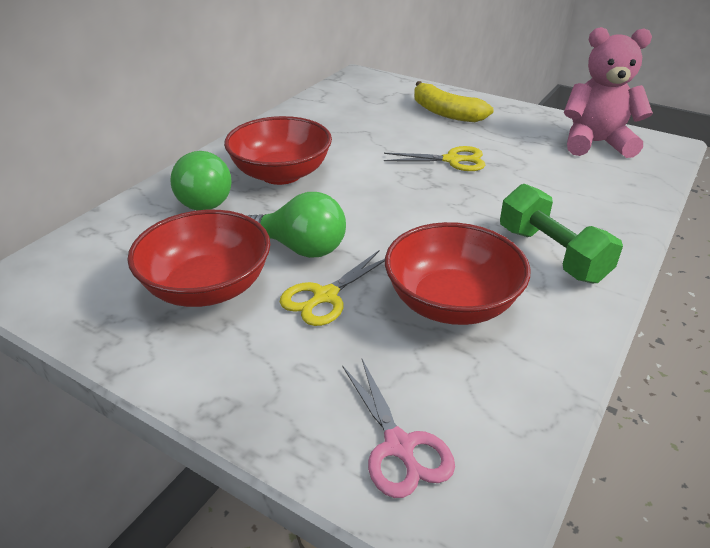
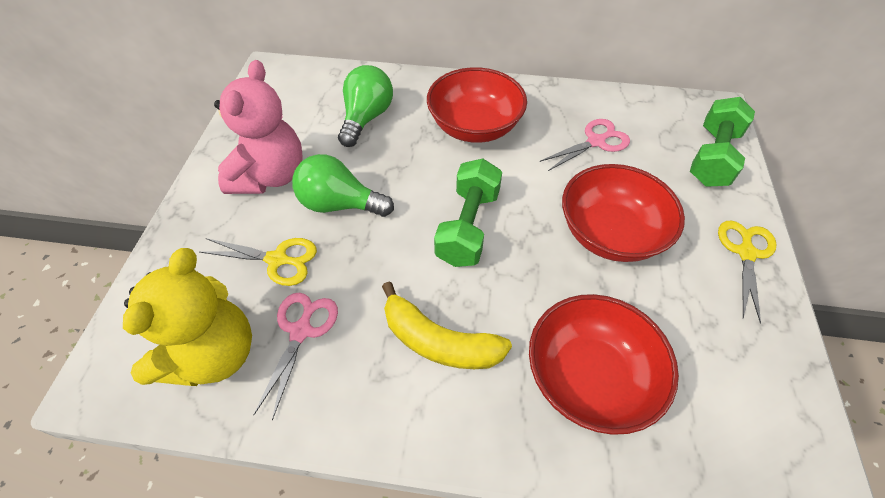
green dumbbell: 1 -> 2
pink scissors: 1 -> 2
yellow teddy bear: 0 -> 1

